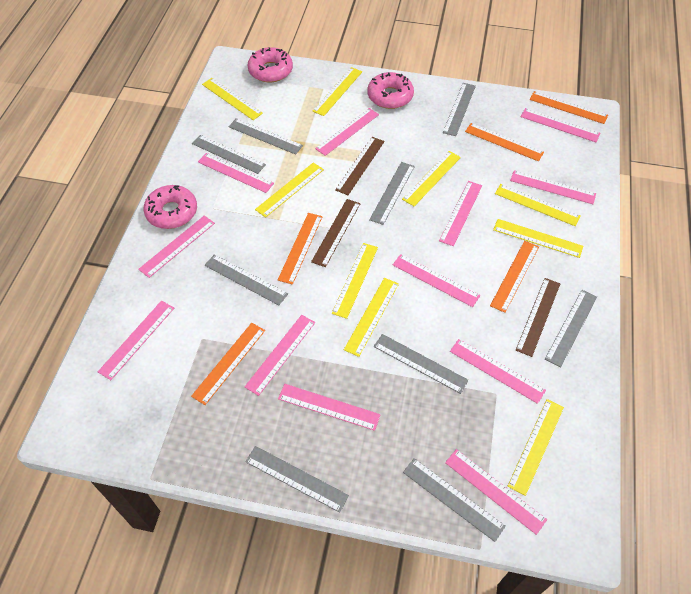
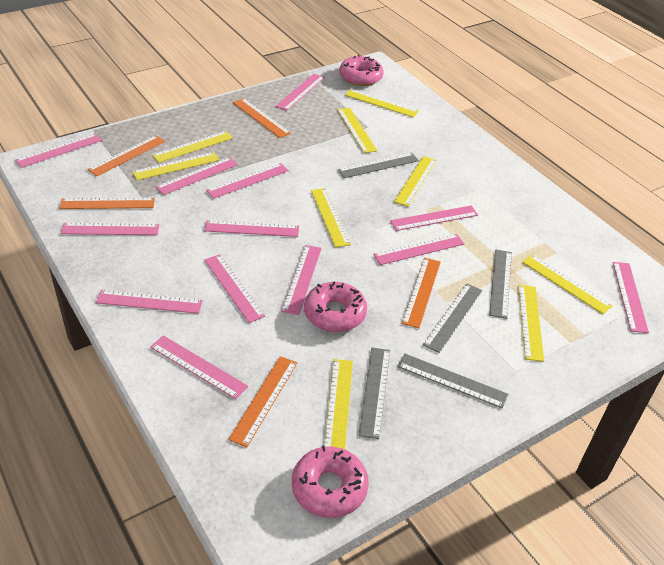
brown ruler: 3 -> 0
grey ruler: 9 -> 5
pink ruler: 12 -> 13

